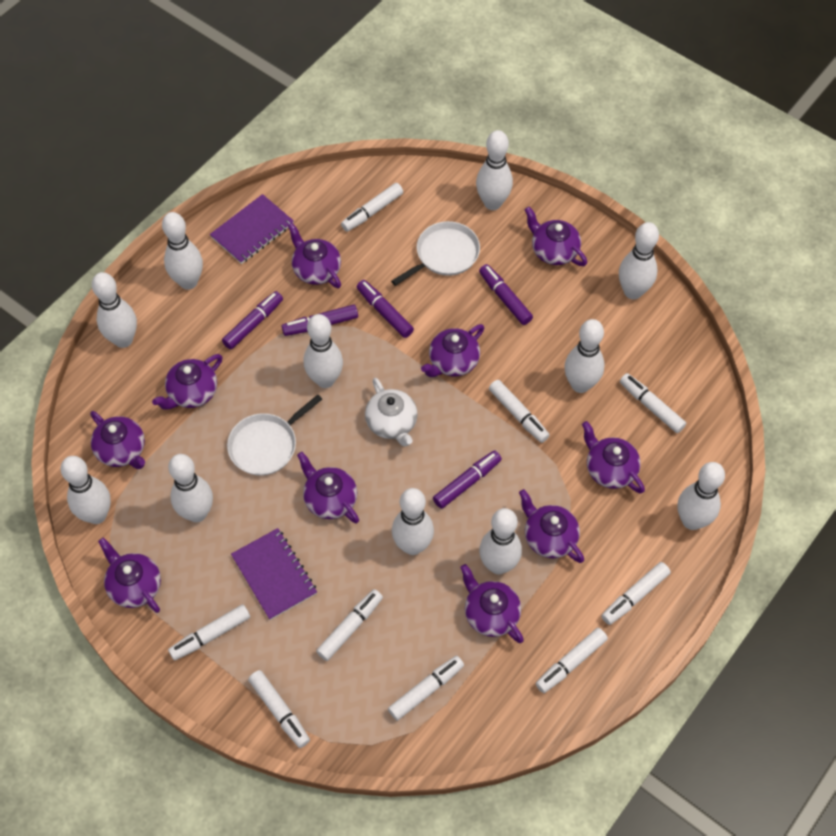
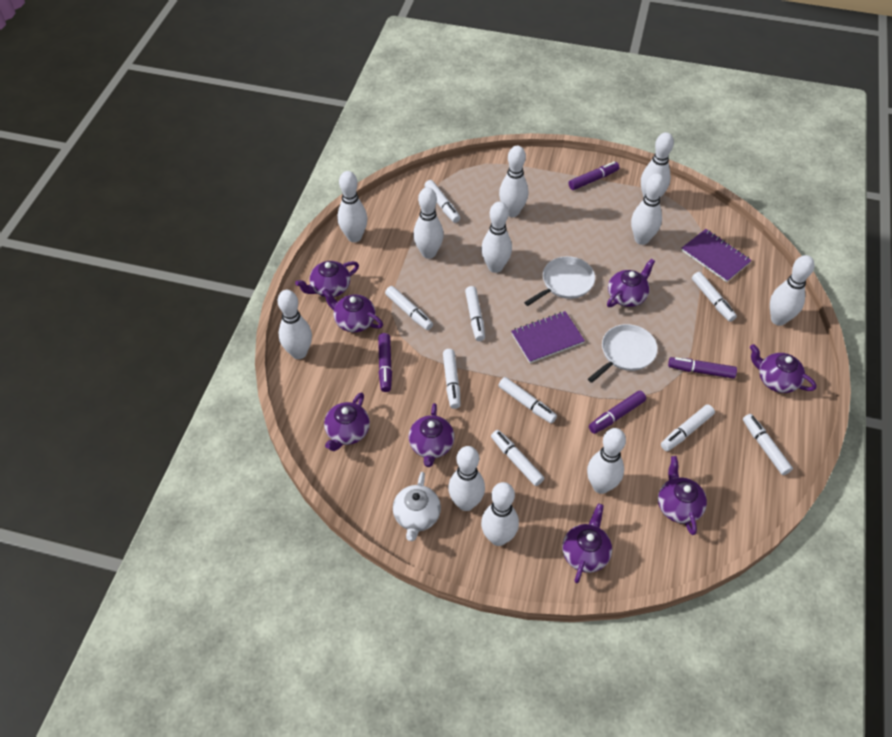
purple marker: 5 -> 4
purple teapot: 10 -> 8

